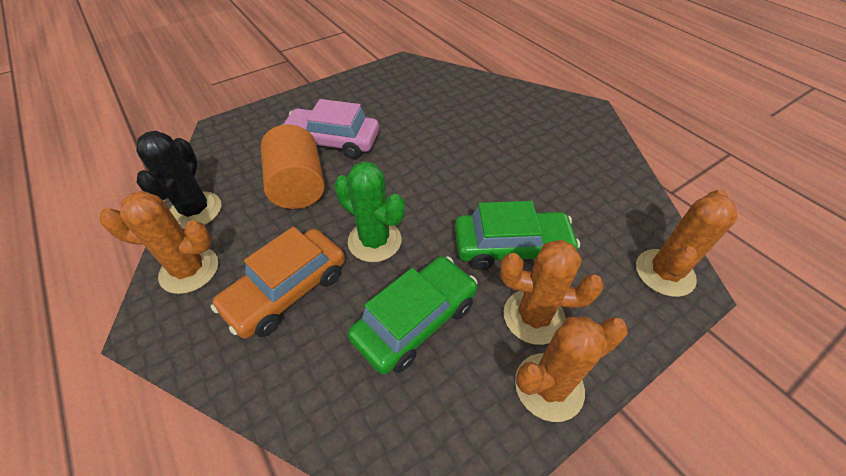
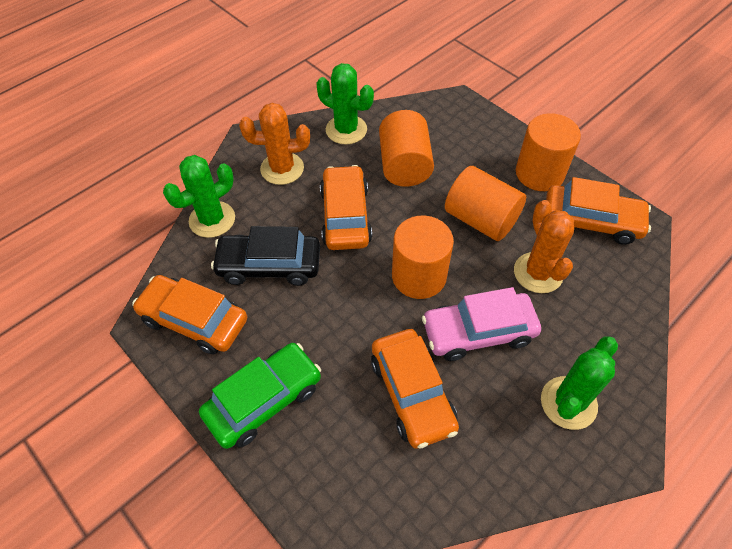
black cactus: 1 -> 0
black car: 0 -> 1
green cactus: 1 -> 3
green car: 2 -> 1
orange cactus: 4 -> 2
orange car: 1 -> 4
orange cylinder: 1 -> 4

